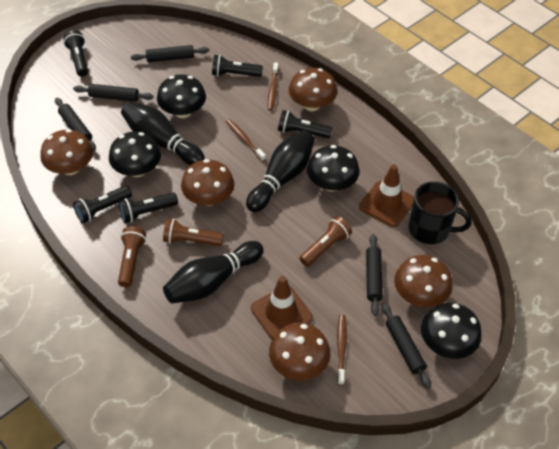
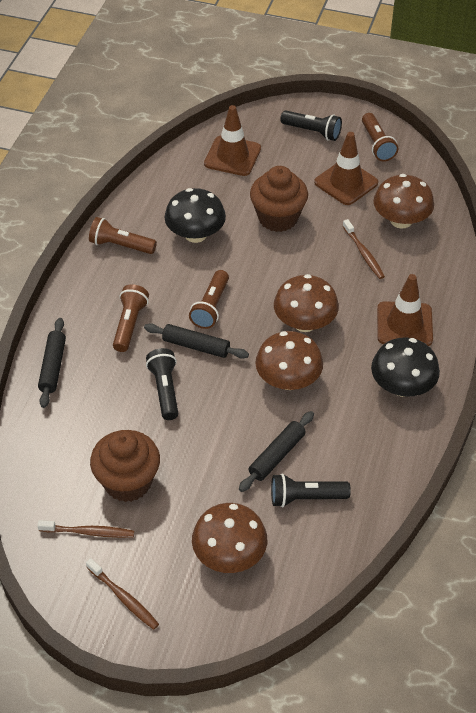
black bowling pin: 3 -> 0
black flashlight: 5 -> 3
black mug: 1 -> 0
black mushroom: 4 -> 2
black rolling pin: 5 -> 3
brown cupcake: 0 -> 2
brown flashlight: 3 -> 4
brown mushroom: 5 -> 4
brown traffic cone: 2 -> 3

